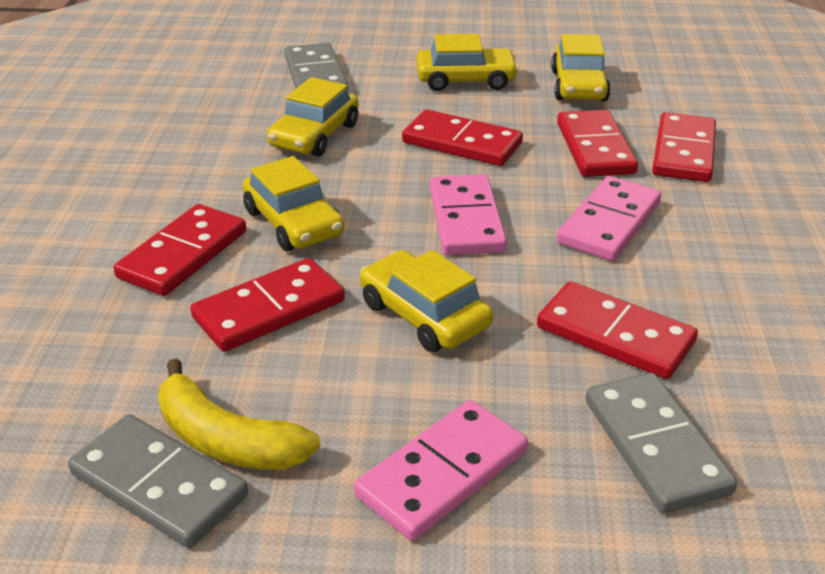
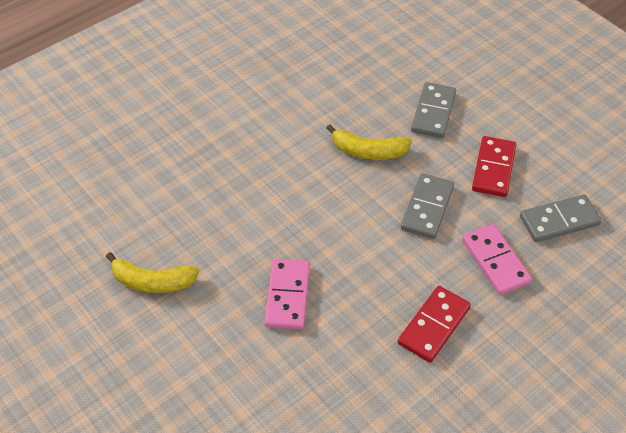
pink domino: 3 -> 2
red domino: 6 -> 2
yellow banana: 1 -> 2
yellow car: 5 -> 0

